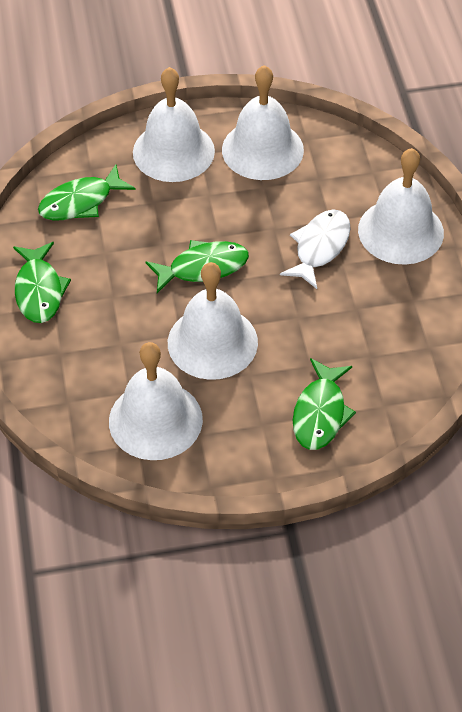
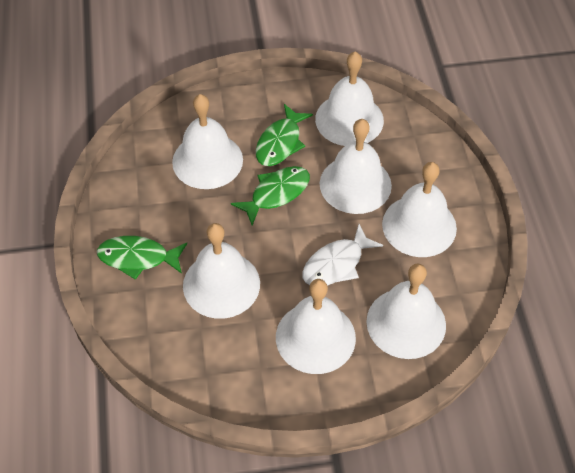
green fish: 4 -> 3
white bell: 5 -> 7

